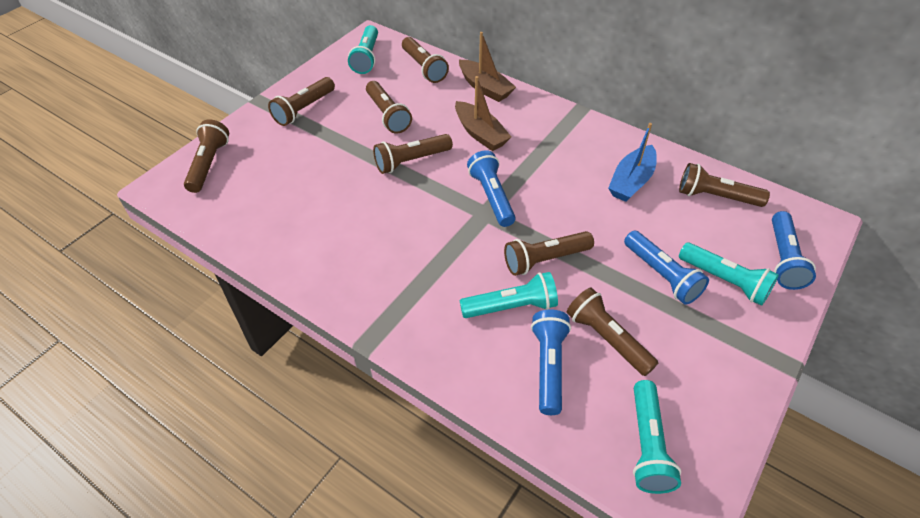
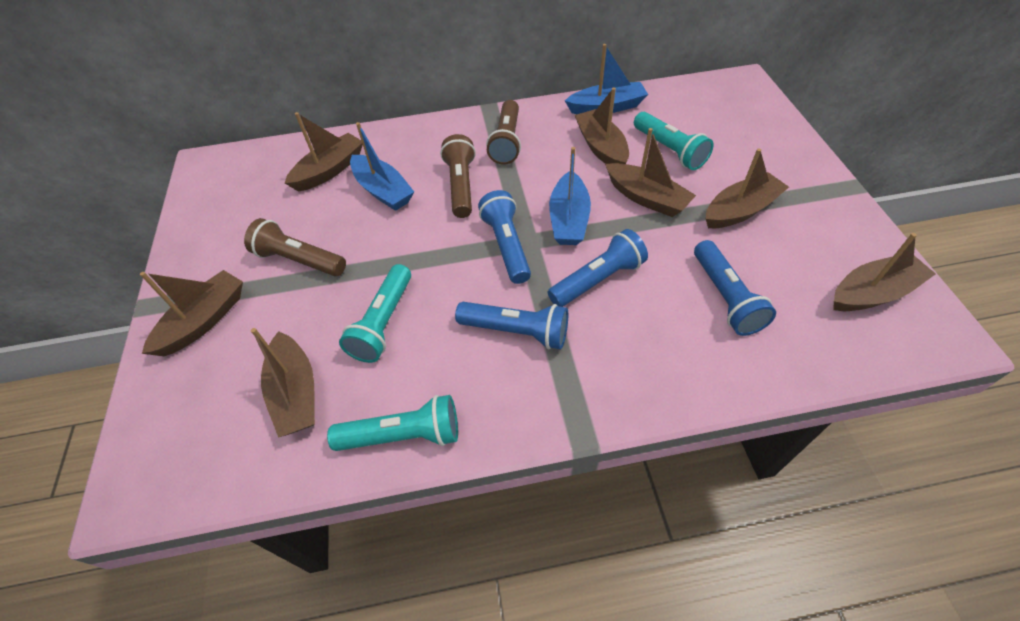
blue boat: 1 -> 3
brown boat: 2 -> 7
brown flashlight: 8 -> 3
turquoise flashlight: 4 -> 3

